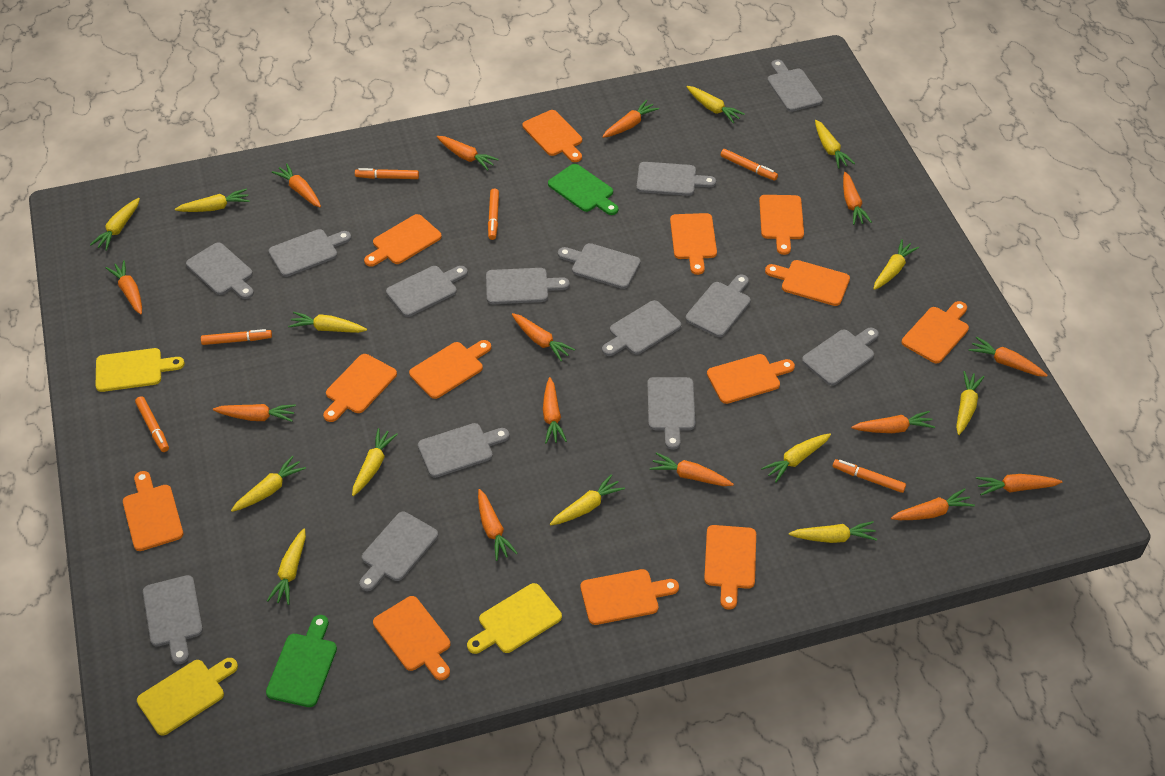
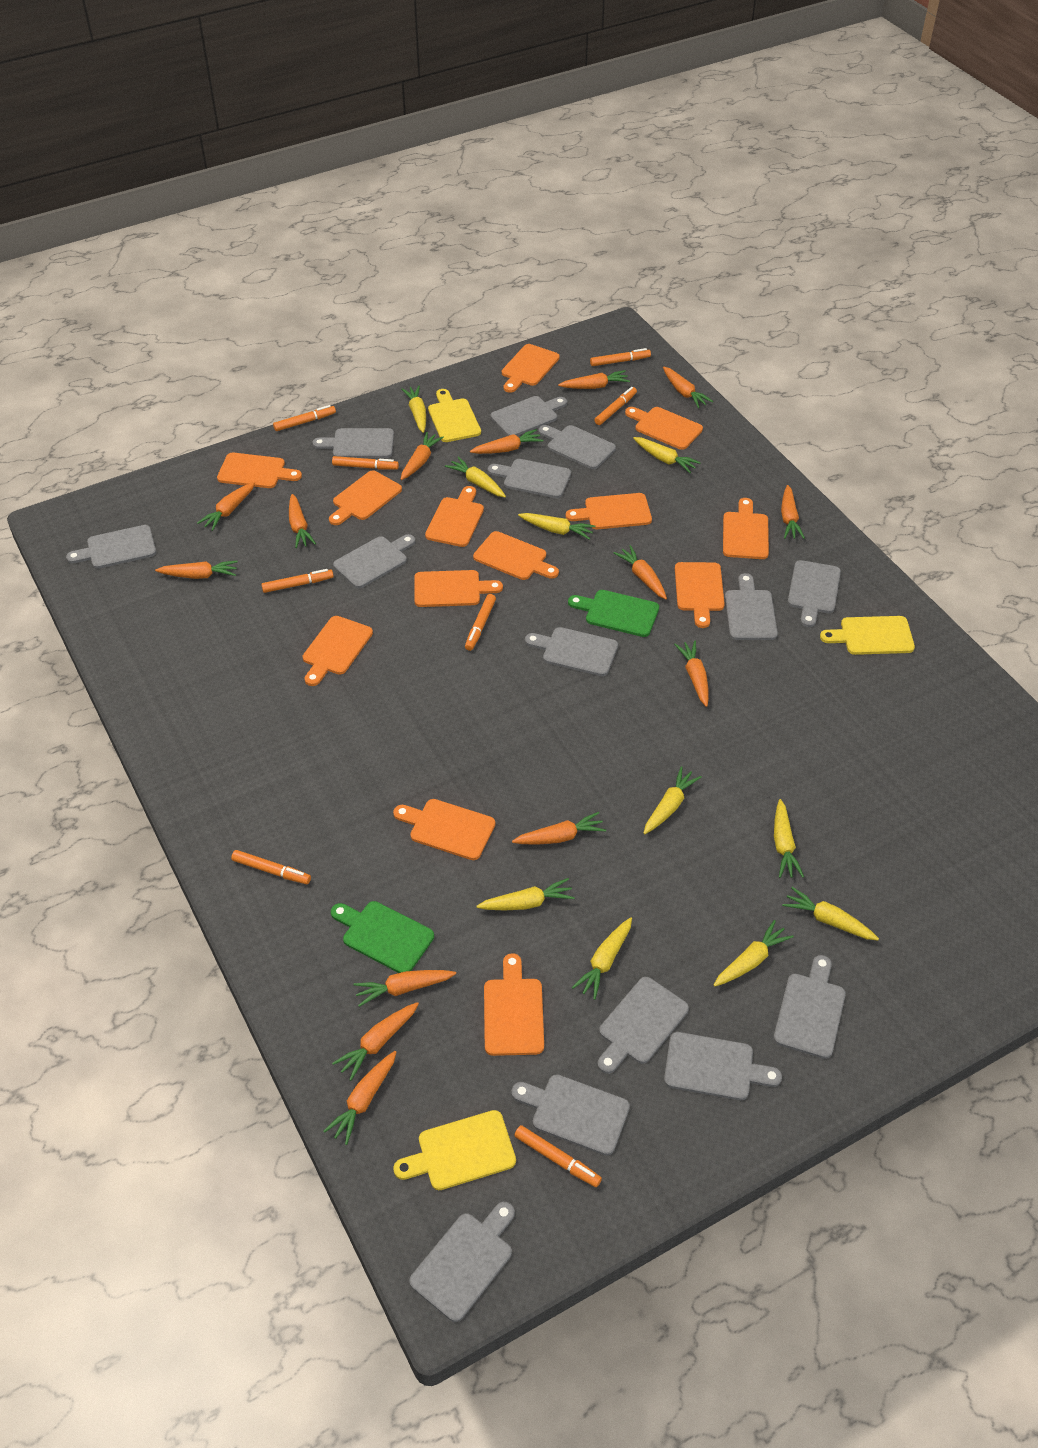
orange marker: 6 -> 8
yellow carrot: 13 -> 10

